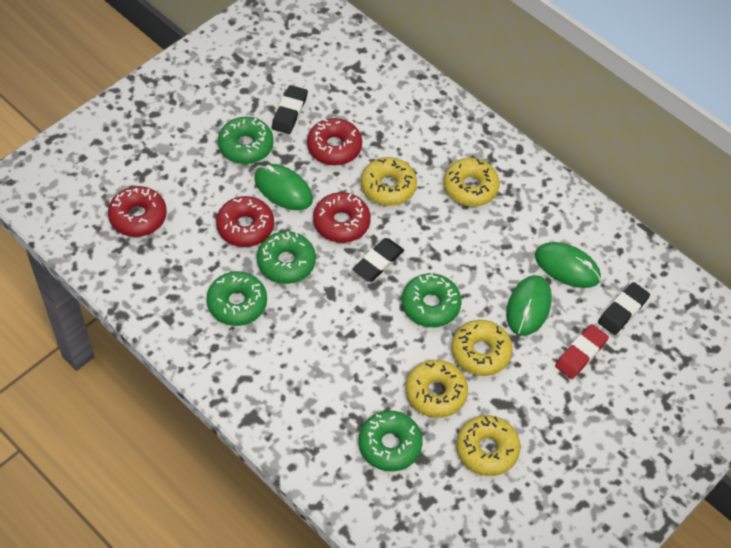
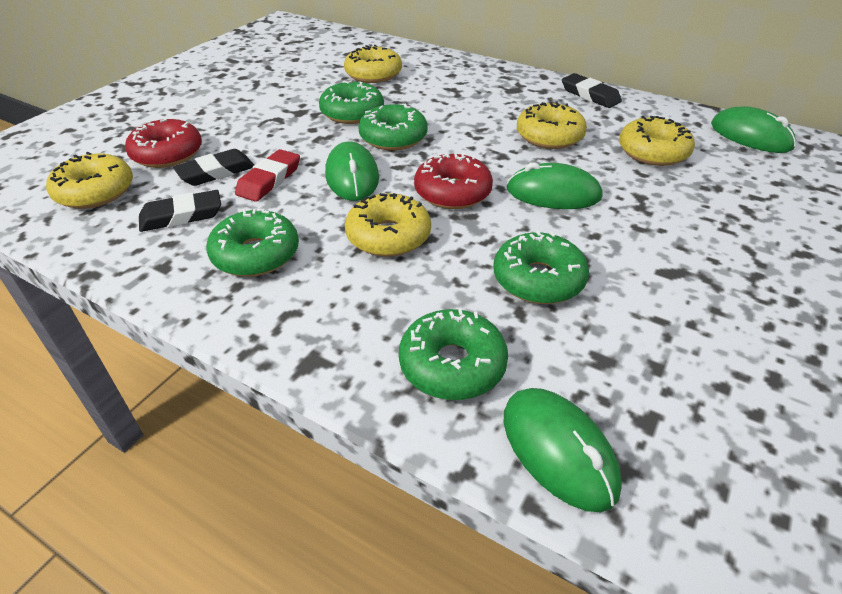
green mouse: 3 -> 4
red donut: 4 -> 2

